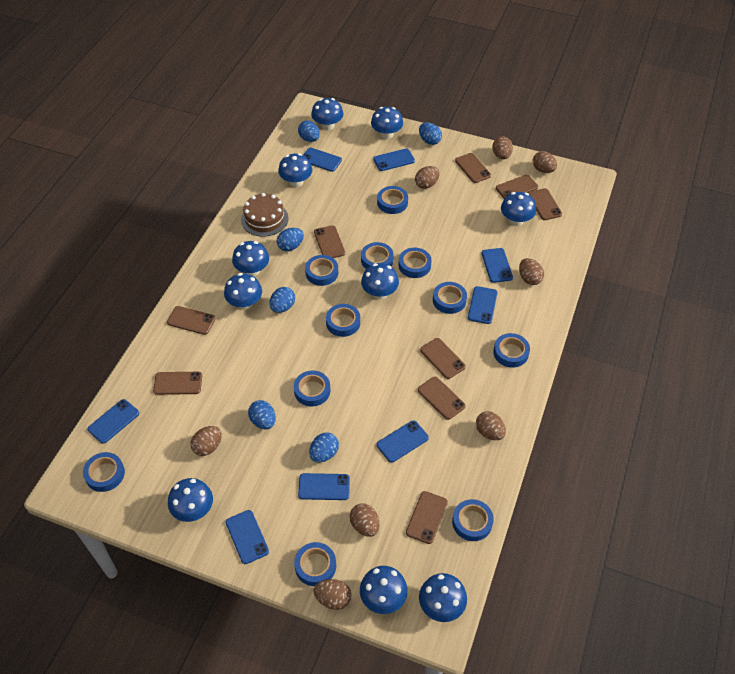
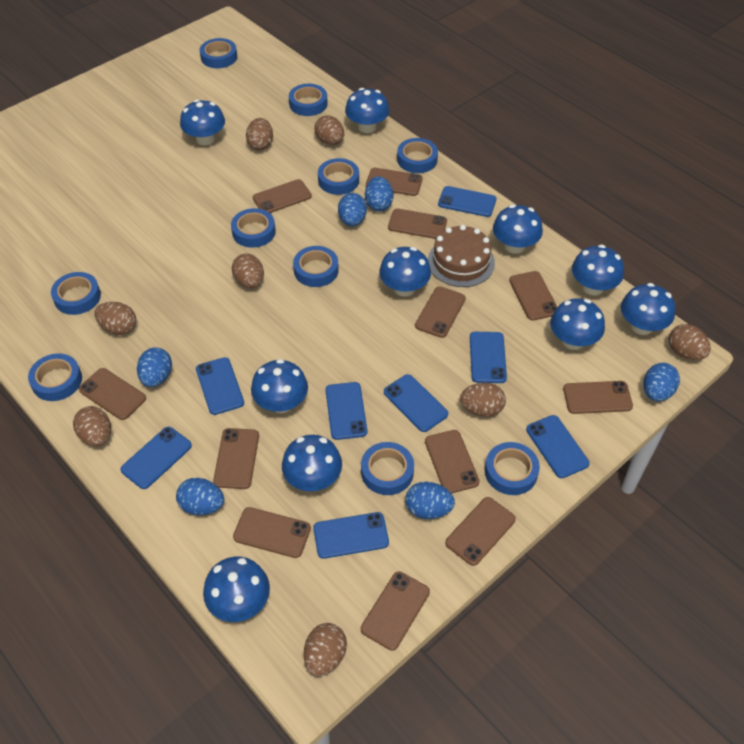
blue tape: 11 -> 10
brown phone: 9 -> 12

